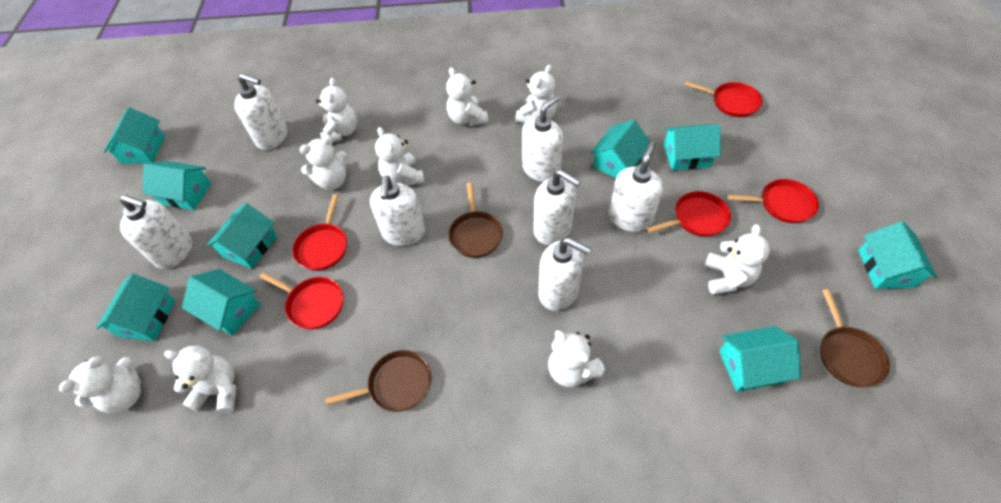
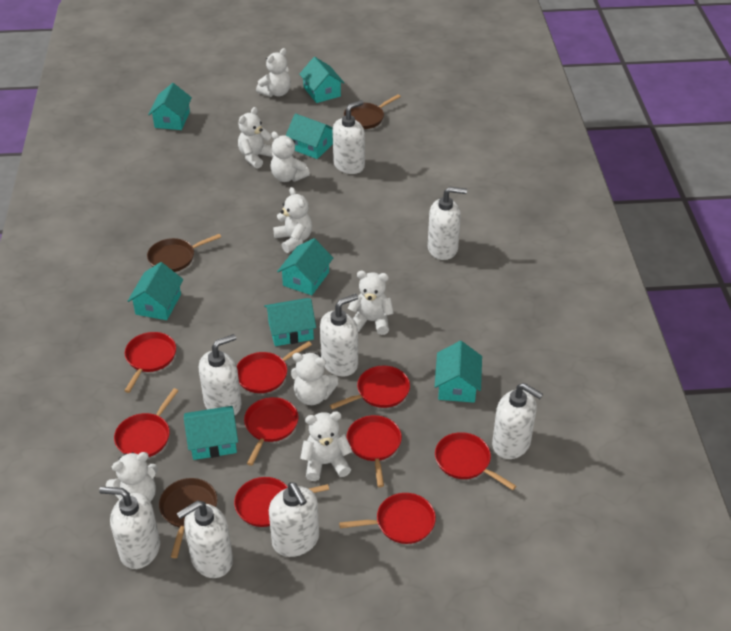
red pan: 5 -> 9
turquoise house: 9 -> 8
white soap dispenser: 7 -> 8
white teddy bear: 9 -> 8

